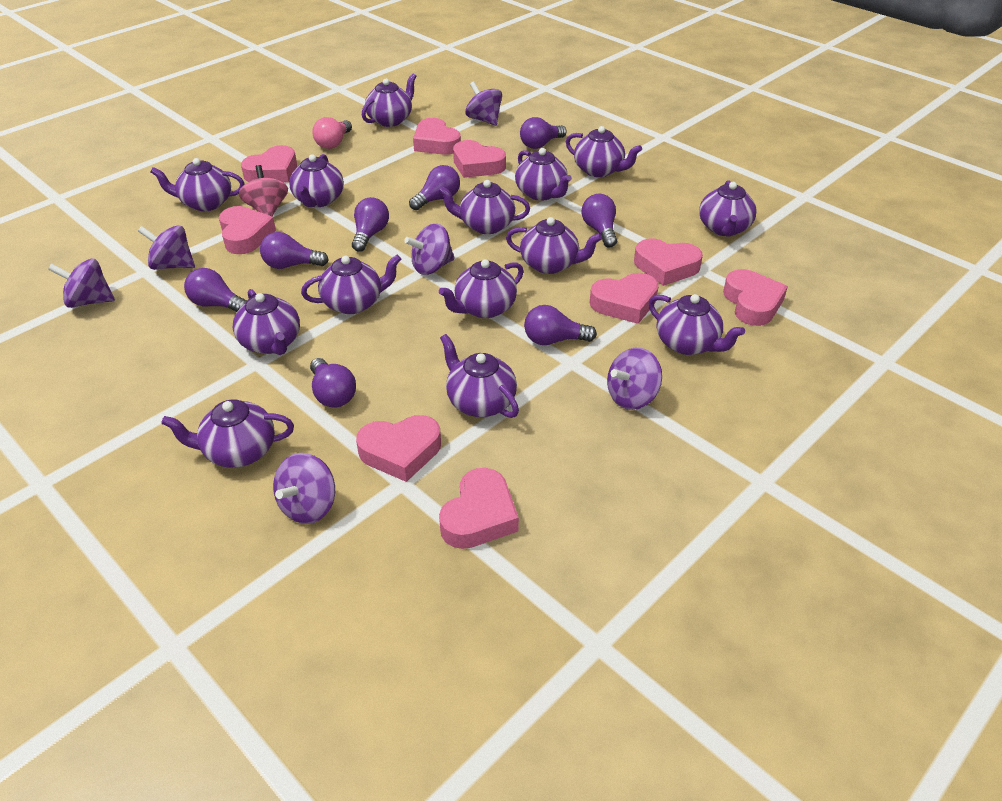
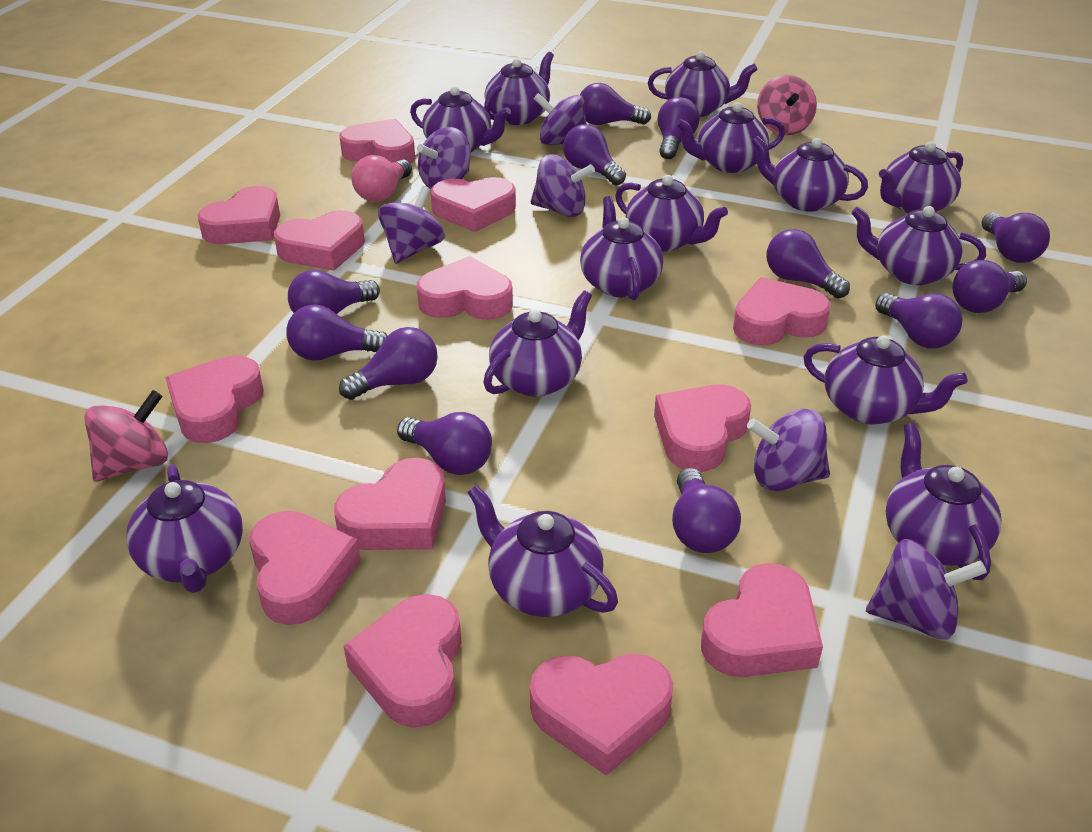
pink heart: 9 -> 13
pink spinning top: 1 -> 2
purple light bulb: 8 -> 12

